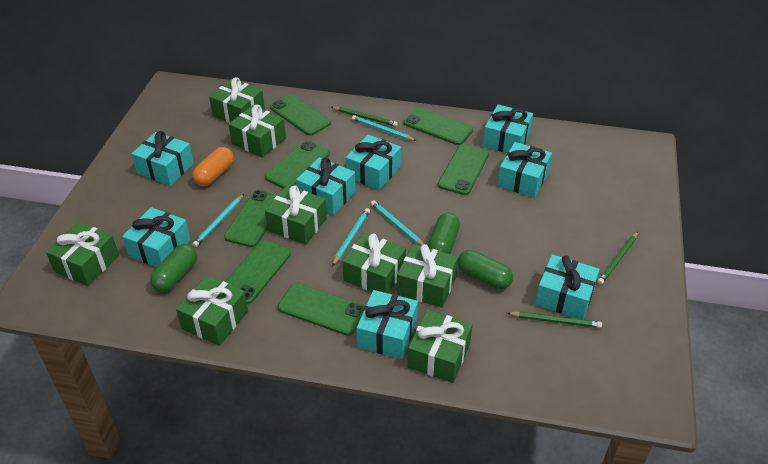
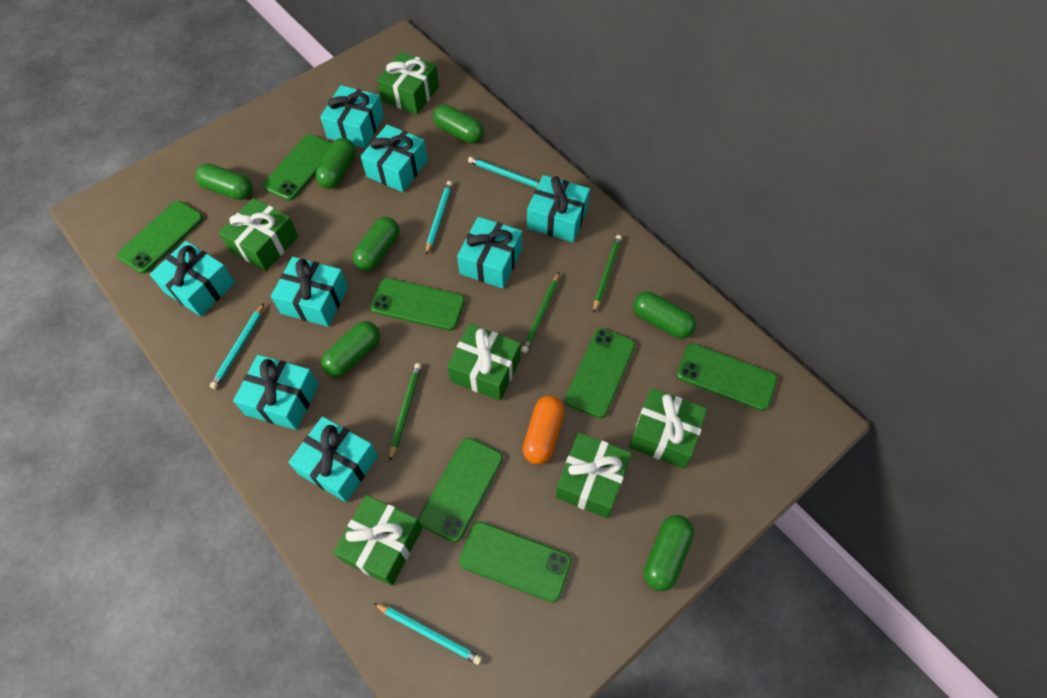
green capsule: 3 -> 7
green gift: 8 -> 6

